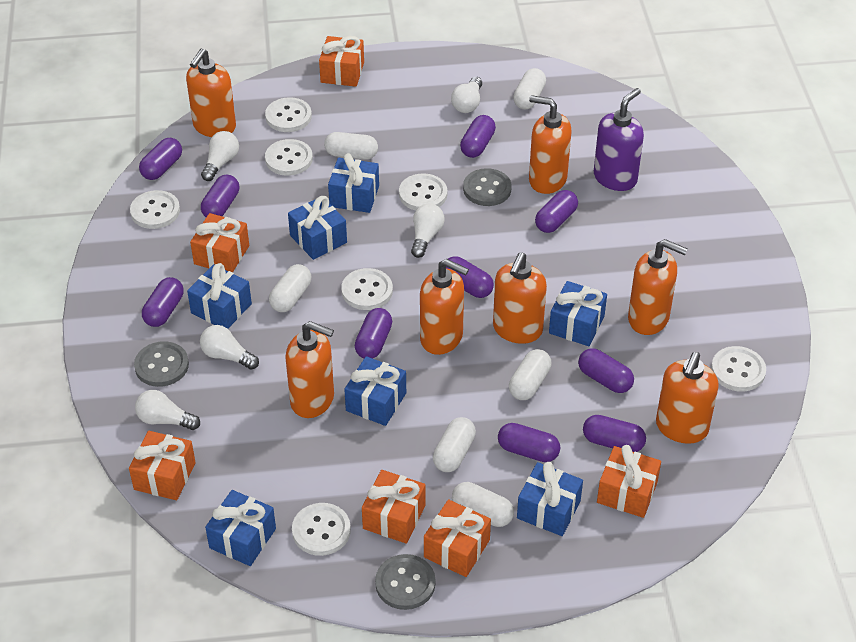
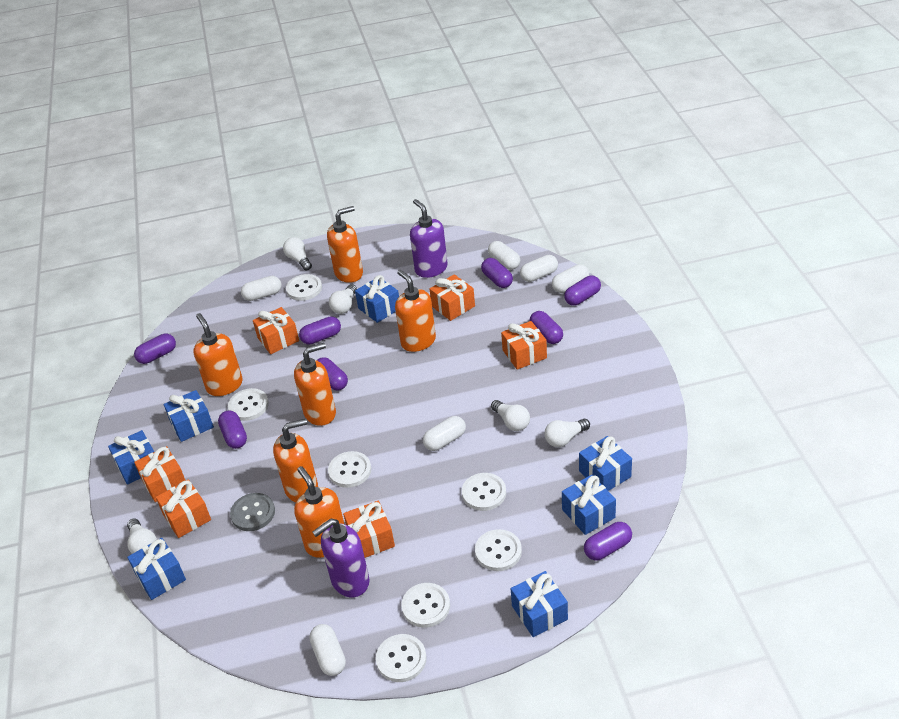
grey button: 3 -> 1
orange soap dispenser: 7 -> 6
purple capsule: 10 -> 8
purple soap dispenser: 1 -> 2

